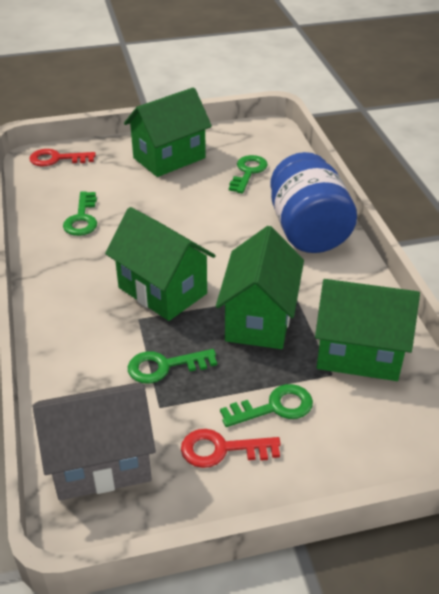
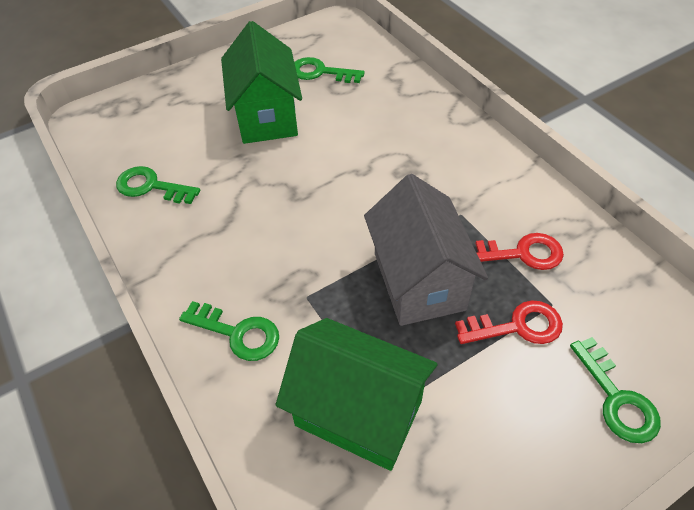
blue jar: 1 -> 0
green house: 4 -> 2

